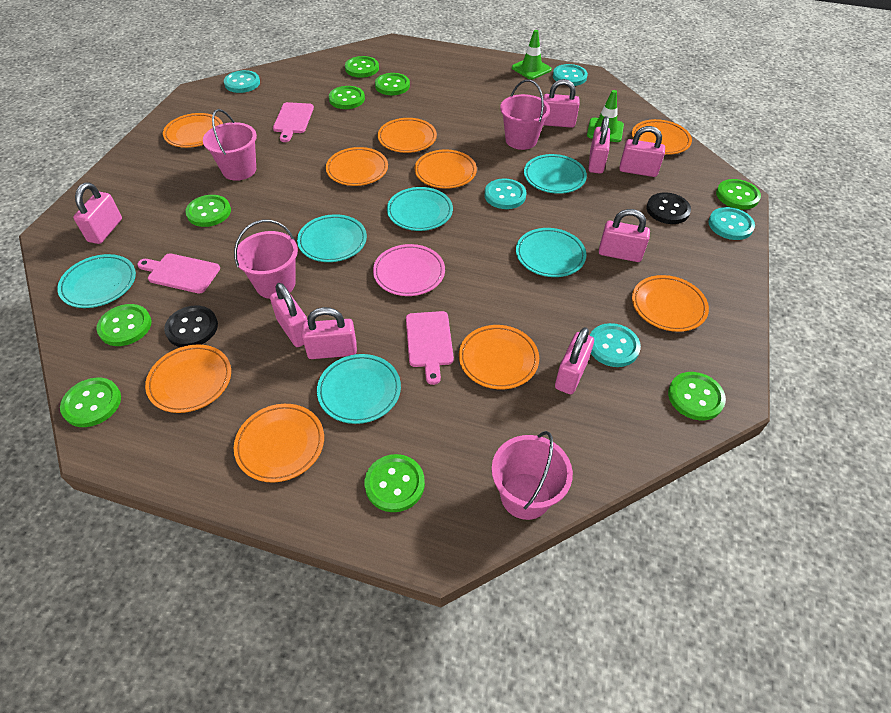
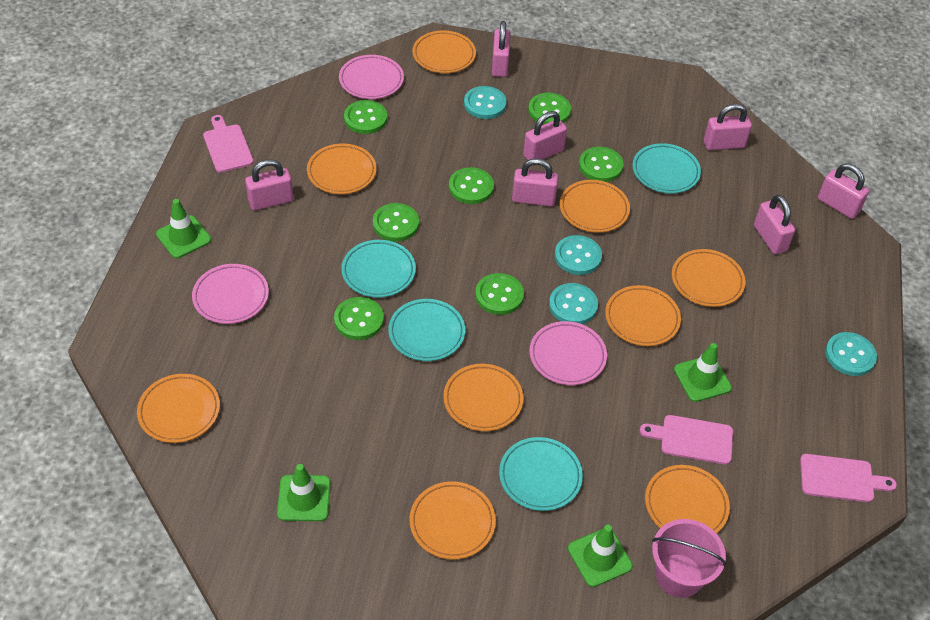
black button: 2 -> 0
green button: 9 -> 7
green traffic cone: 2 -> 4
pink bucket: 4 -> 1
pink padlock: 8 -> 7
pink plate: 1 -> 3
turquoise button: 5 -> 4
turquoise plate: 6 -> 4

